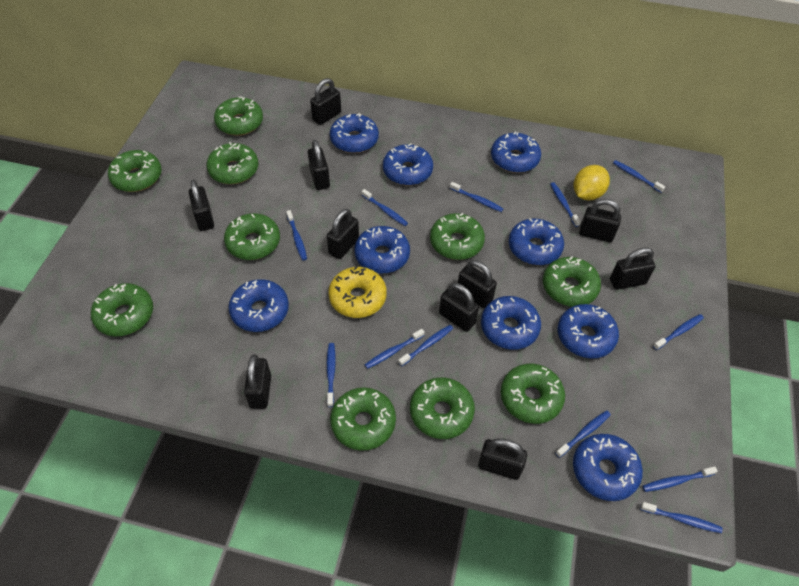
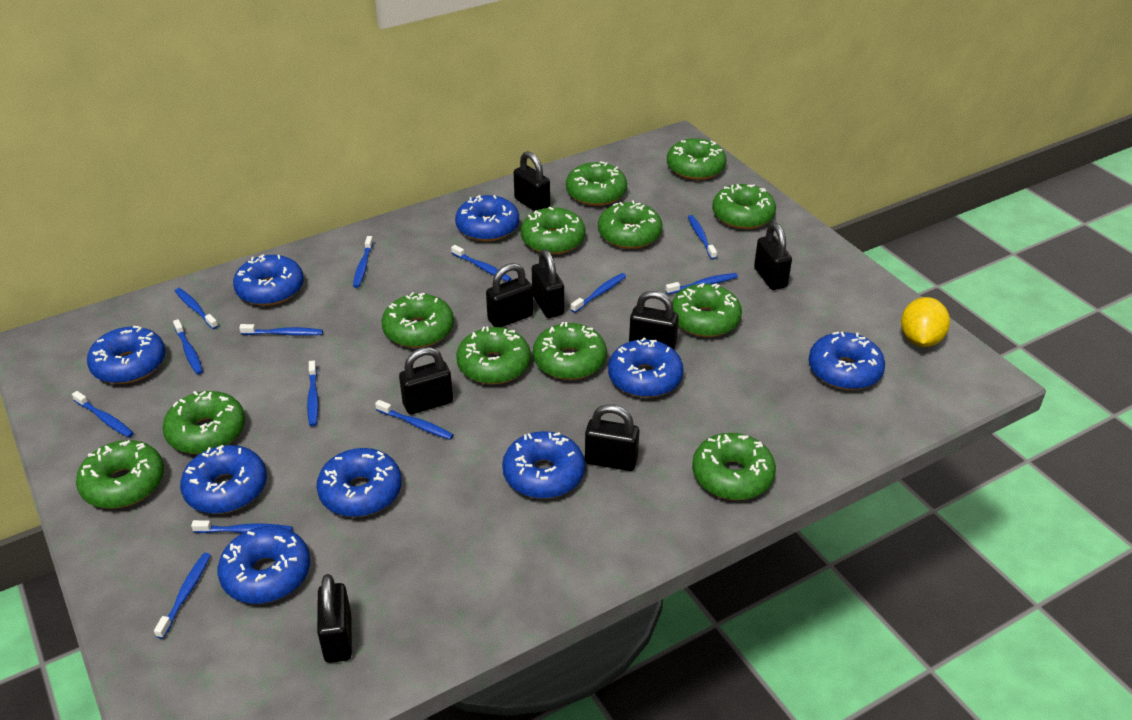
black padlock: 10 -> 8
blue toothbrush: 12 -> 13
green donut: 10 -> 12
yellow donut: 1 -> 0

